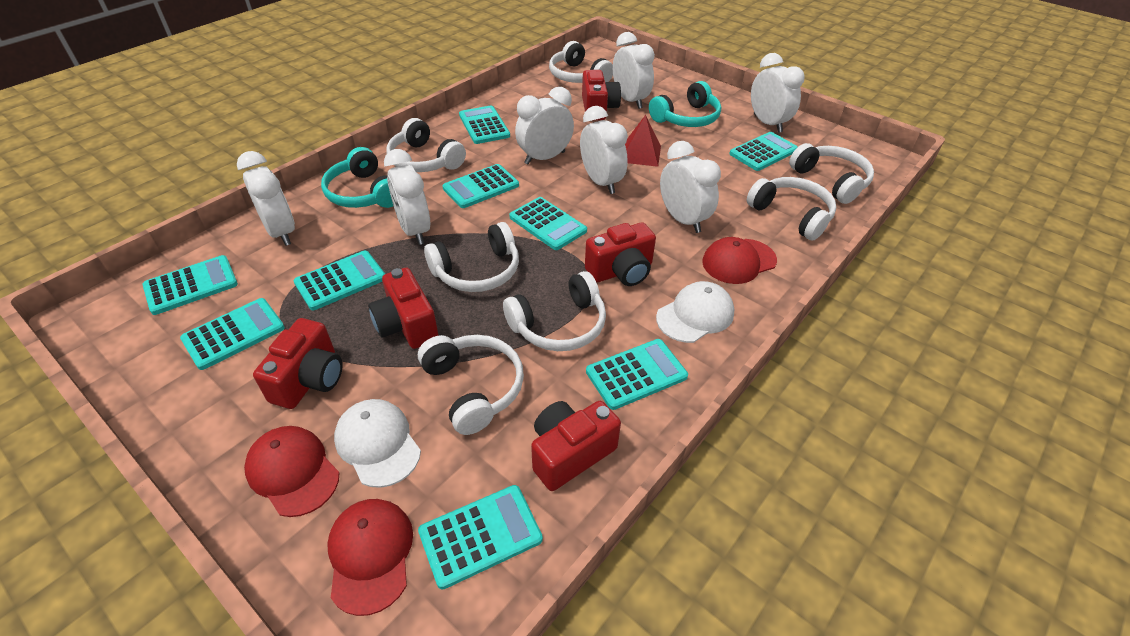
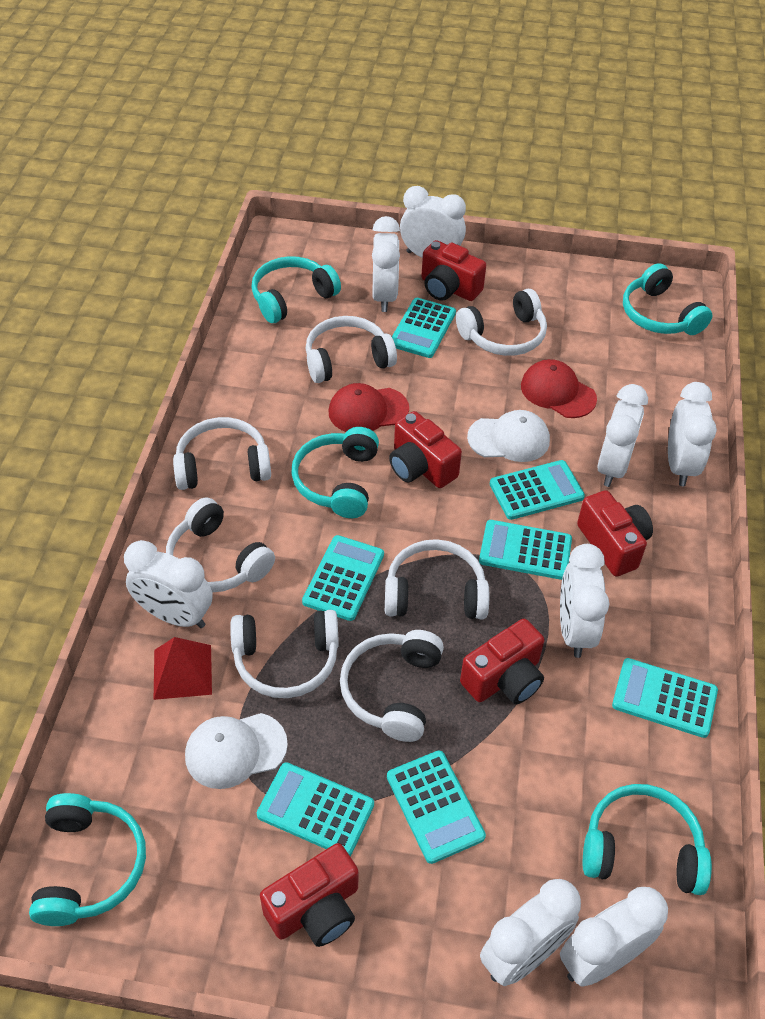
red cap: 3 -> 2
turquoise calculator: 9 -> 7
turquoise headphones: 2 -> 5
white clock: 7 -> 8

